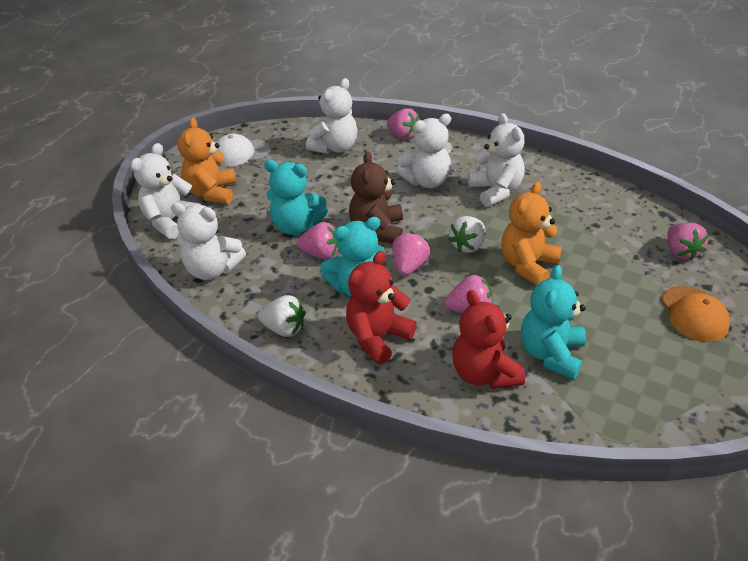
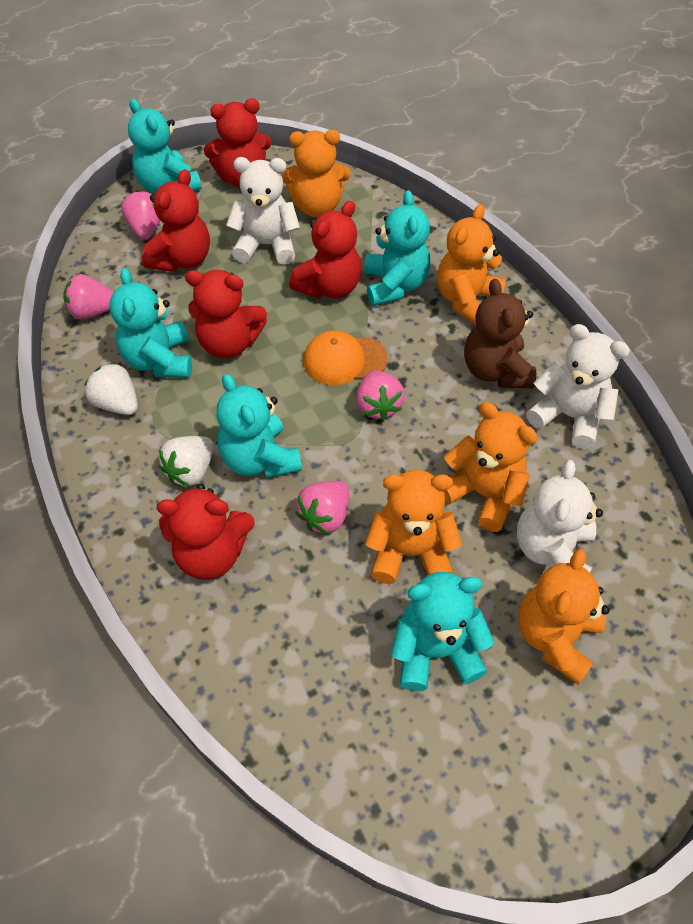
orange teddy bear: 2 -> 5
pink strawberry: 5 -> 4
red teddy bear: 2 -> 5
turquoise teddy bear: 3 -> 5
white cap: 1 -> 0
white teddy bear: 5 -> 3

